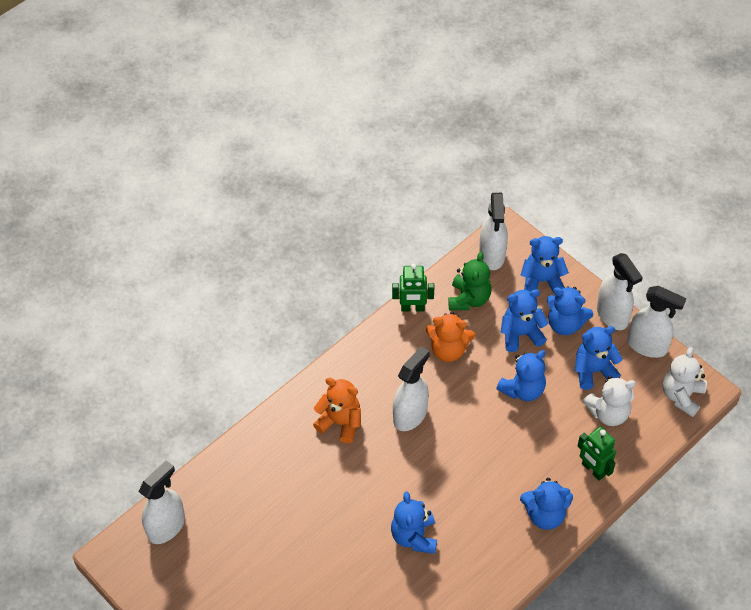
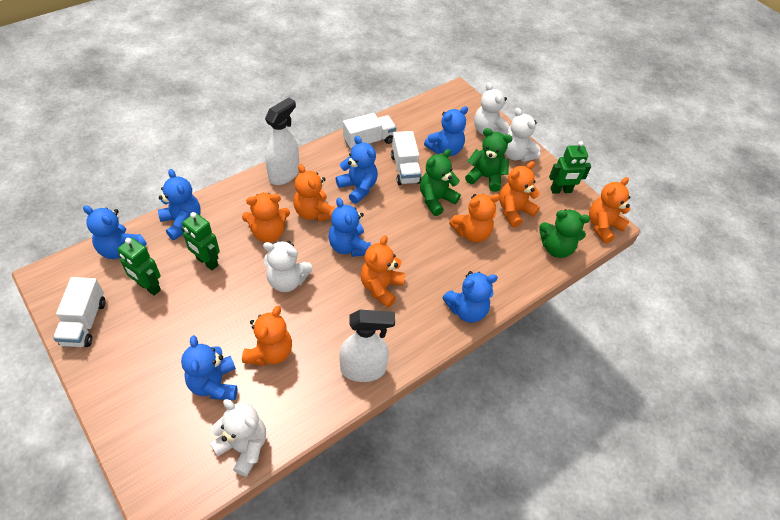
green robot: 2 -> 3
green teddy bear: 1 -> 3
orange teddy bear: 2 -> 7
white spray bottle: 5 -> 2
white teddy bear: 2 -> 4
white truck: 0 -> 3

